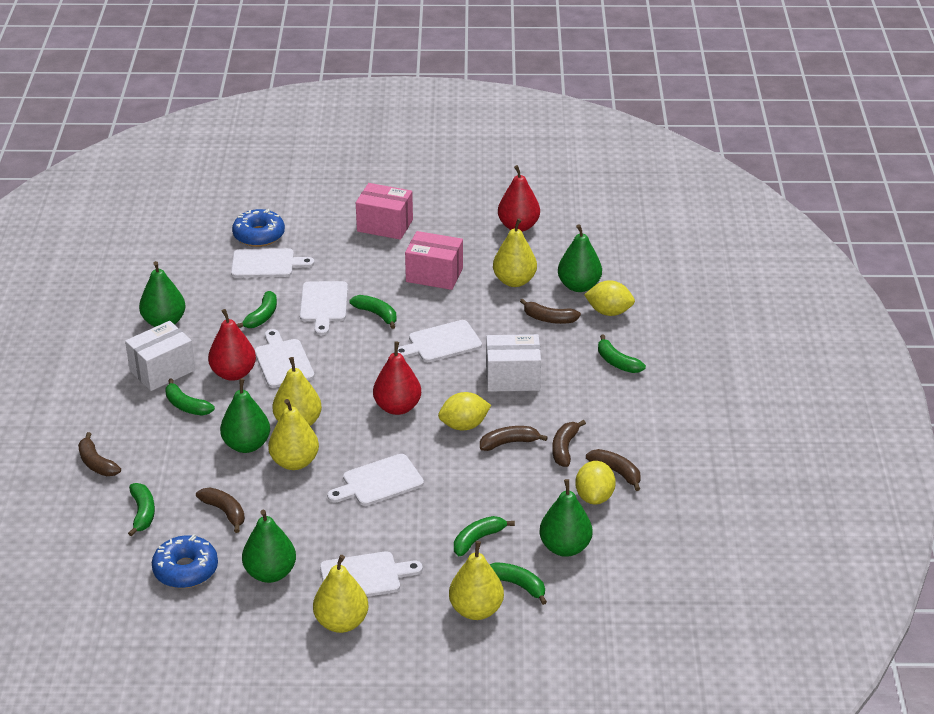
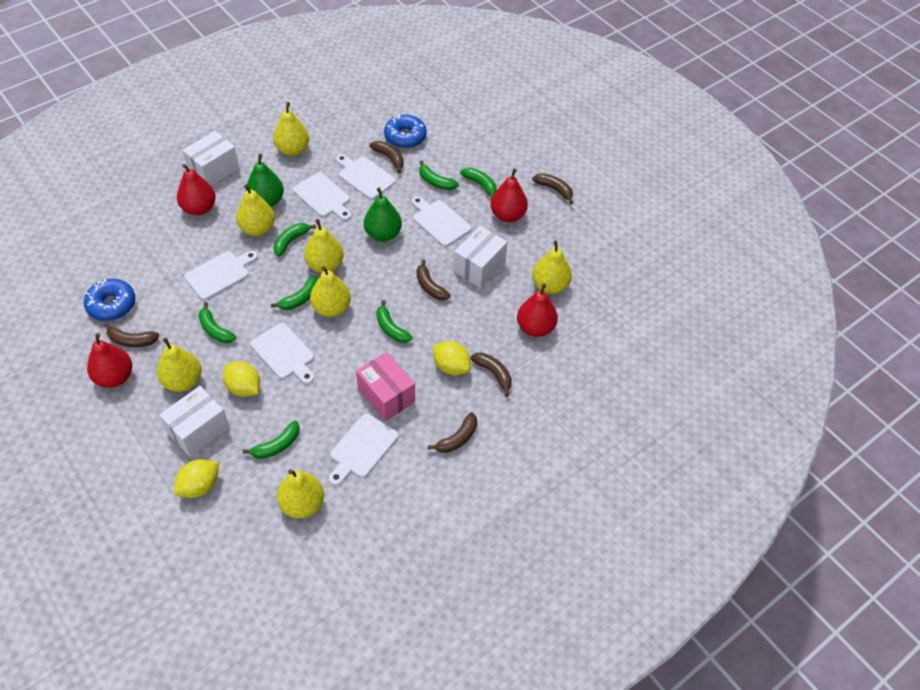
green pear: 5 -> 2
pink box: 2 -> 1
red pear: 3 -> 4
white box: 2 -> 3
yellow pear: 5 -> 7

